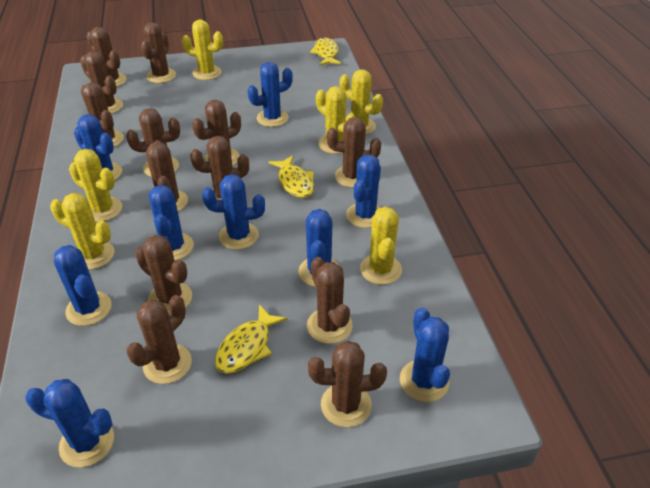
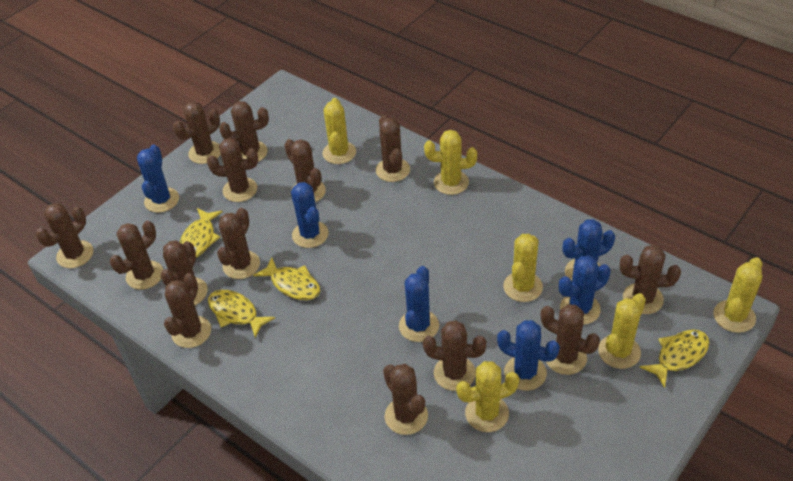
blue cactus: 9 -> 6
brown cactus: 13 -> 14
yellow fish: 3 -> 4

